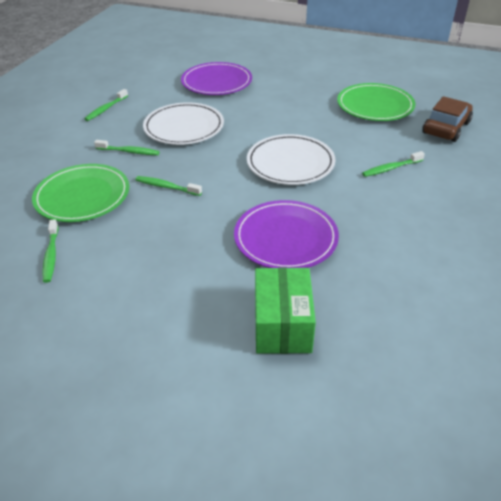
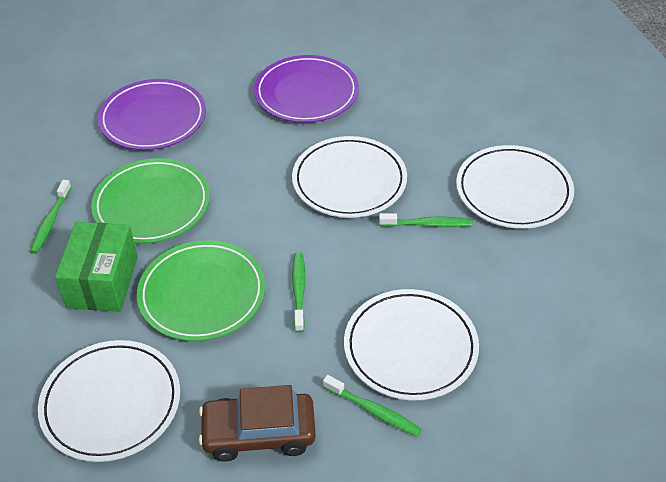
green toothbrush: 5 -> 4
white plate: 2 -> 4

